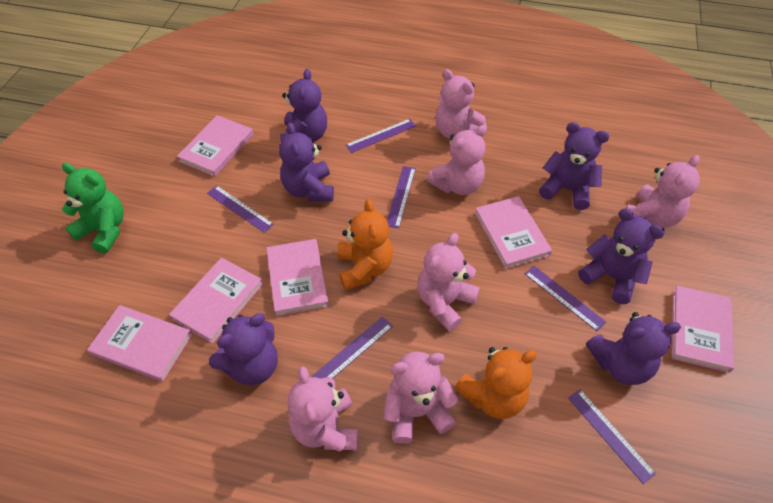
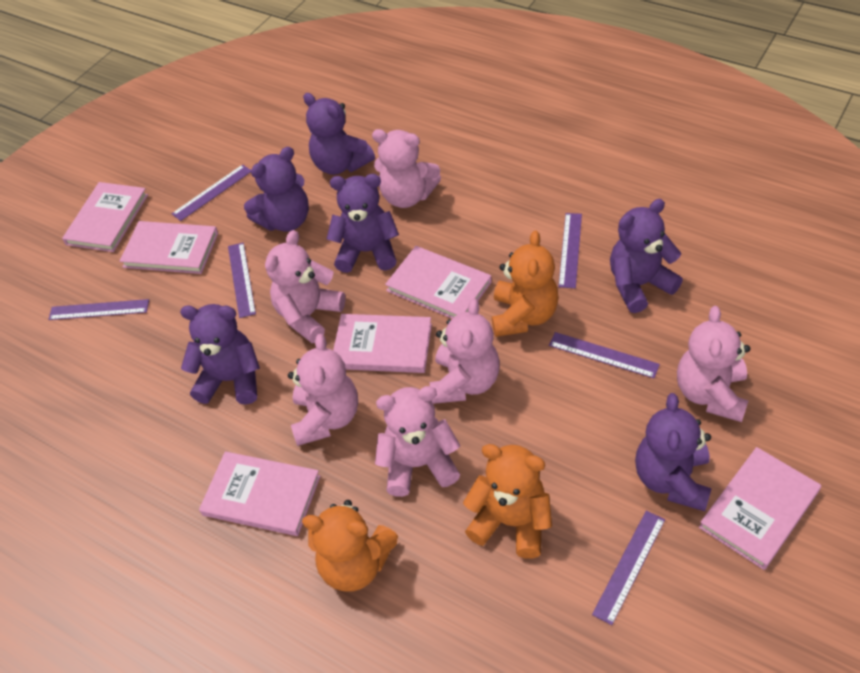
green teddy bear: 1 -> 0
orange teddy bear: 2 -> 3

